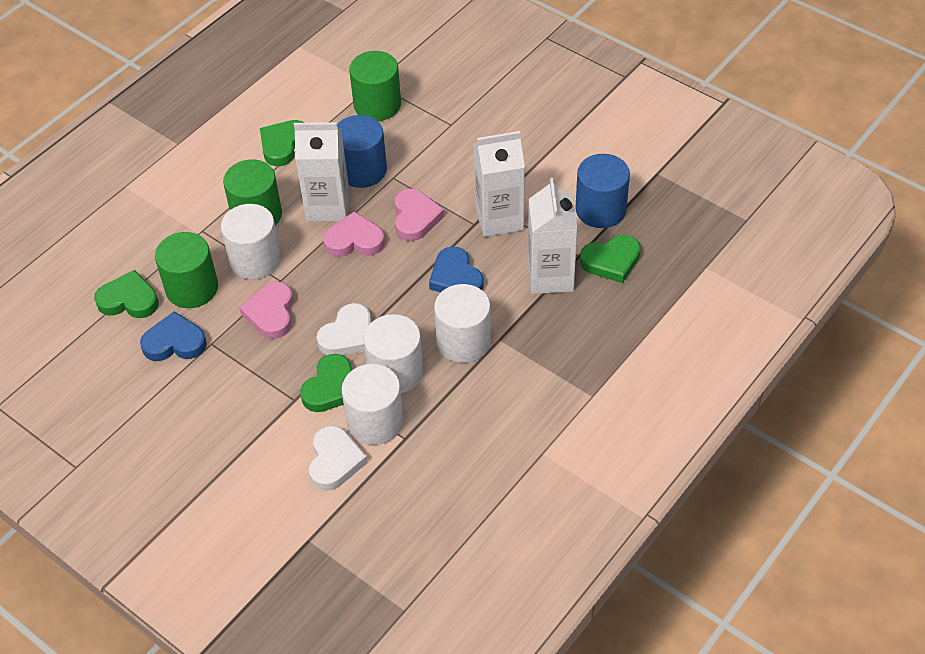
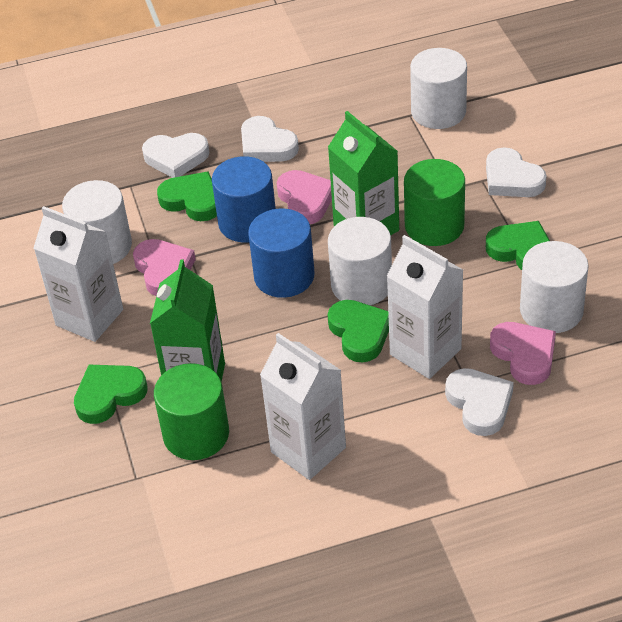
blue heart: 2 -> 0
green carton: 0 -> 2
green cylinder: 3 -> 2
white heart: 2 -> 4

